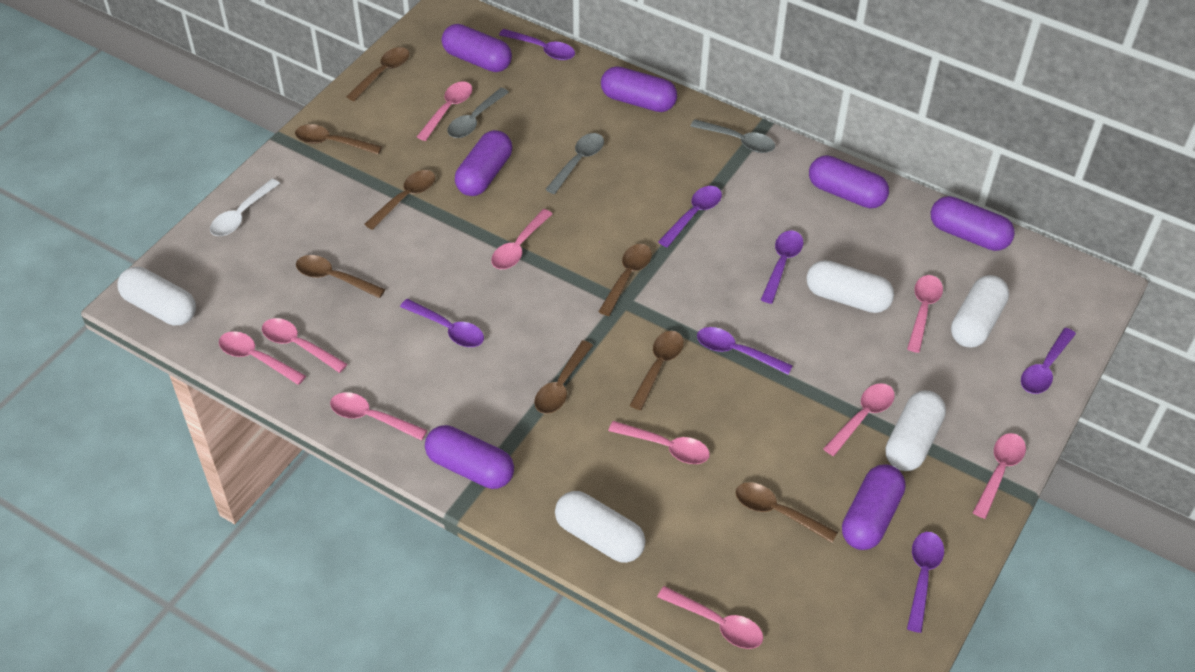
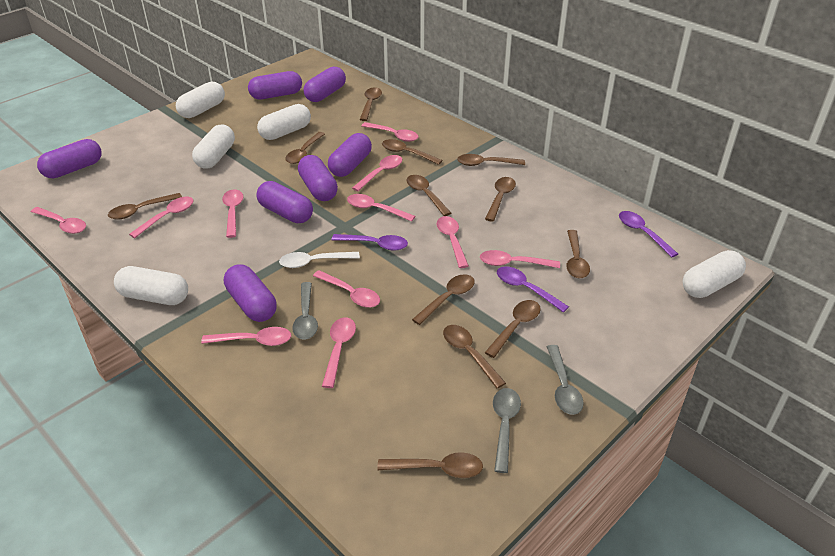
brown spoon: 8 -> 12
pink spoon: 10 -> 11
purple spoon: 7 -> 3

